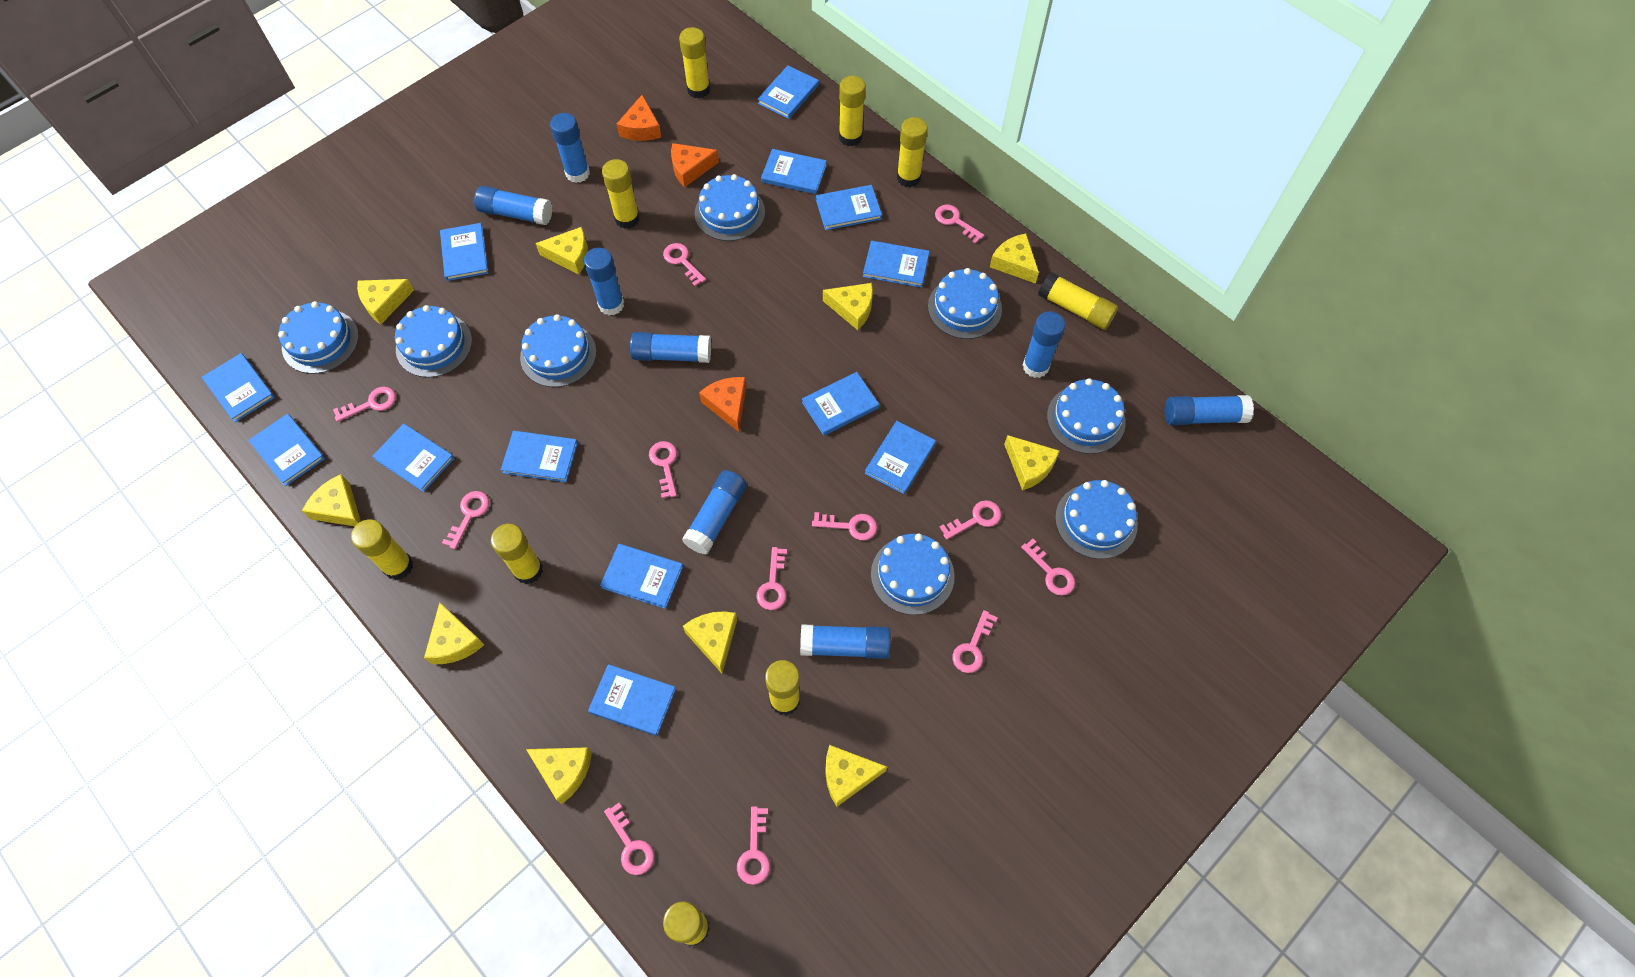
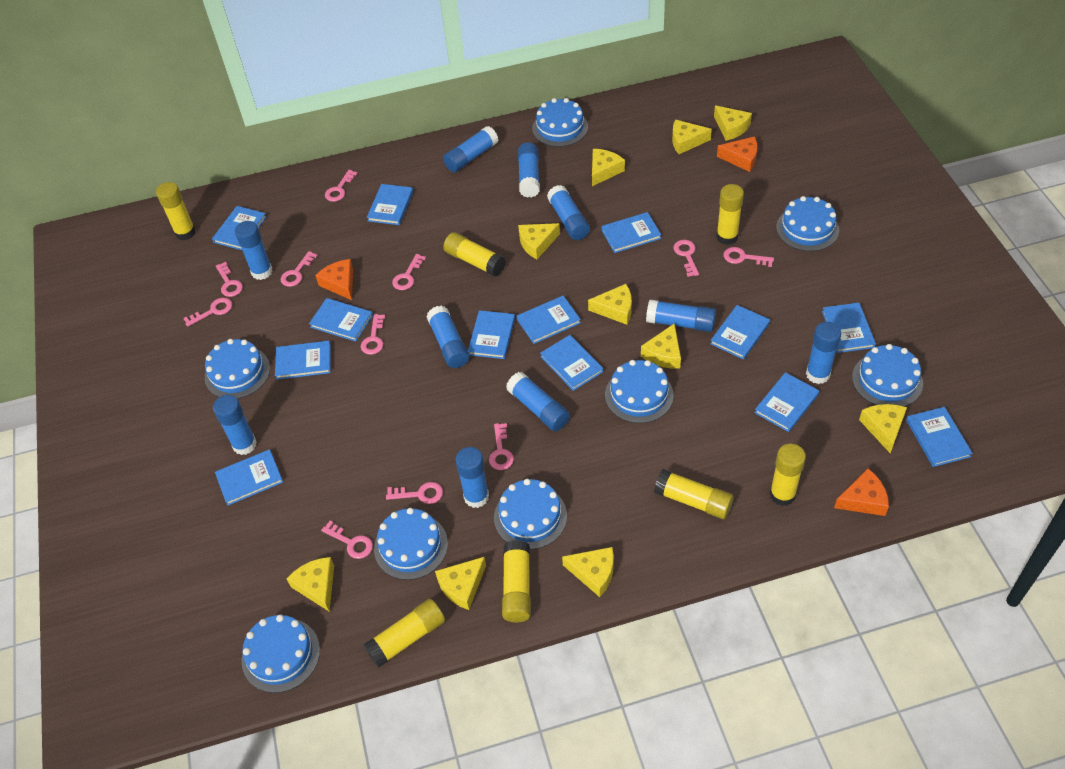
blue glue stick: 8 -> 10
pink key: 12 -> 11
yellow glue stick: 9 -> 7

